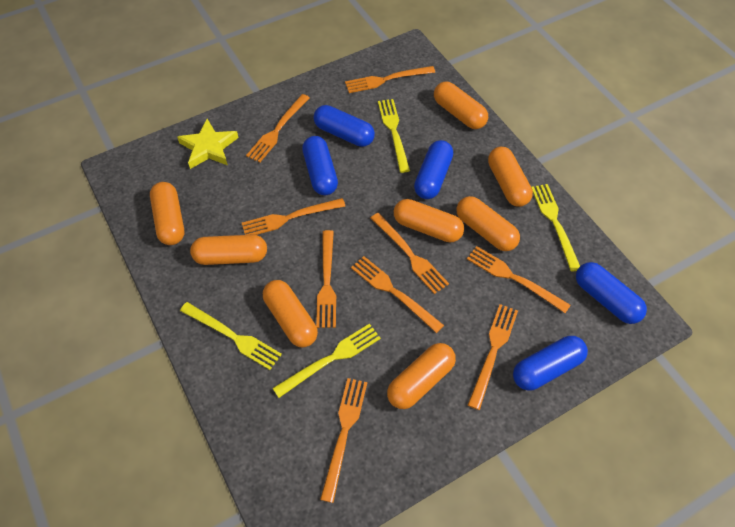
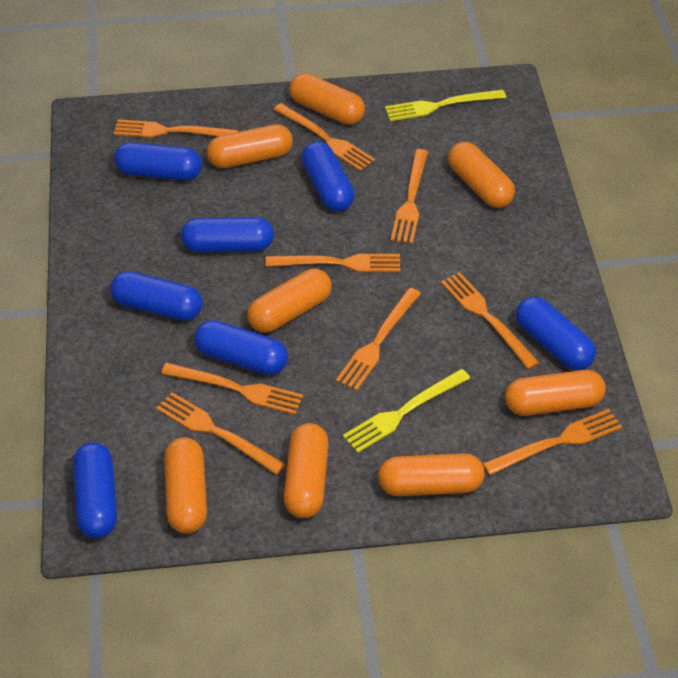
blue capsule: 5 -> 7
yellow fork: 4 -> 2
yellow star: 1 -> 0

